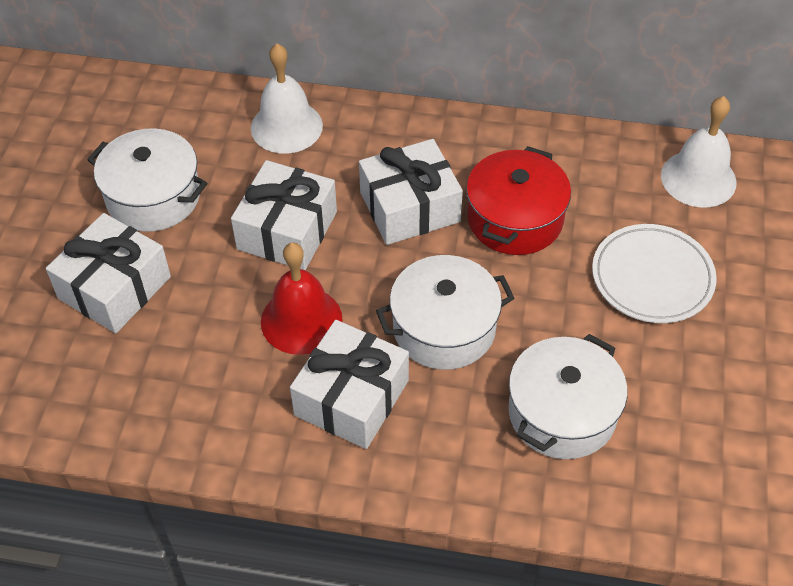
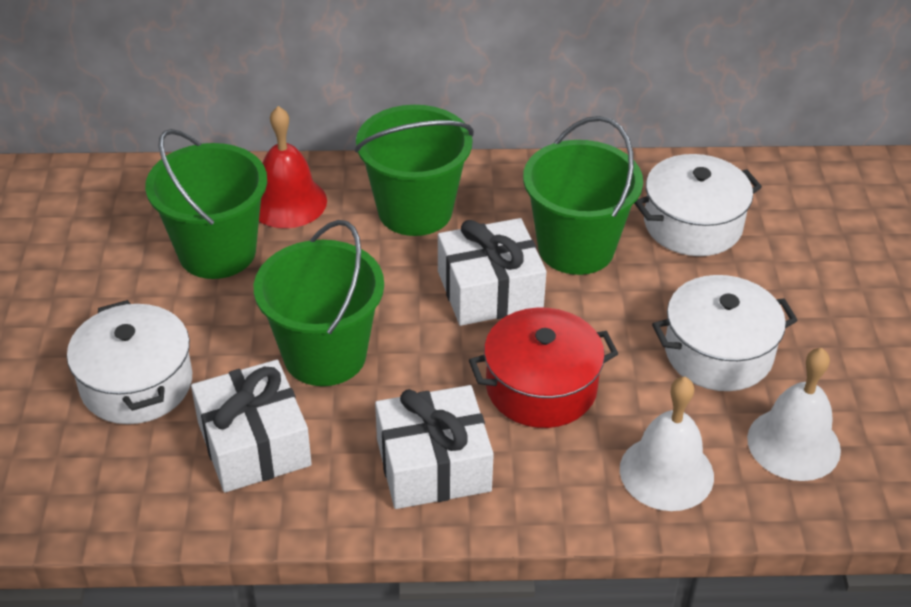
green bucket: 0 -> 4
white gift: 4 -> 3
white plate: 1 -> 0

